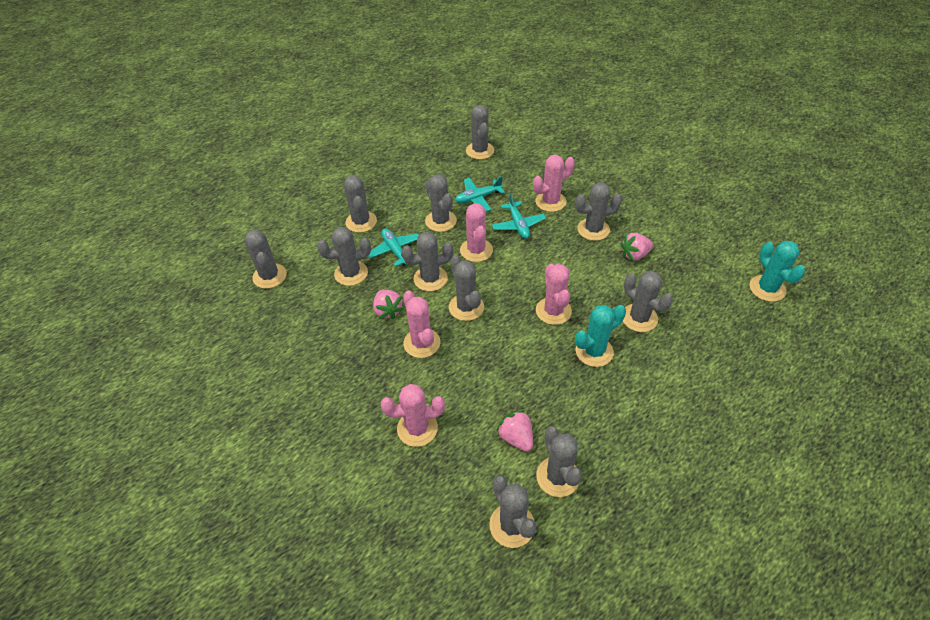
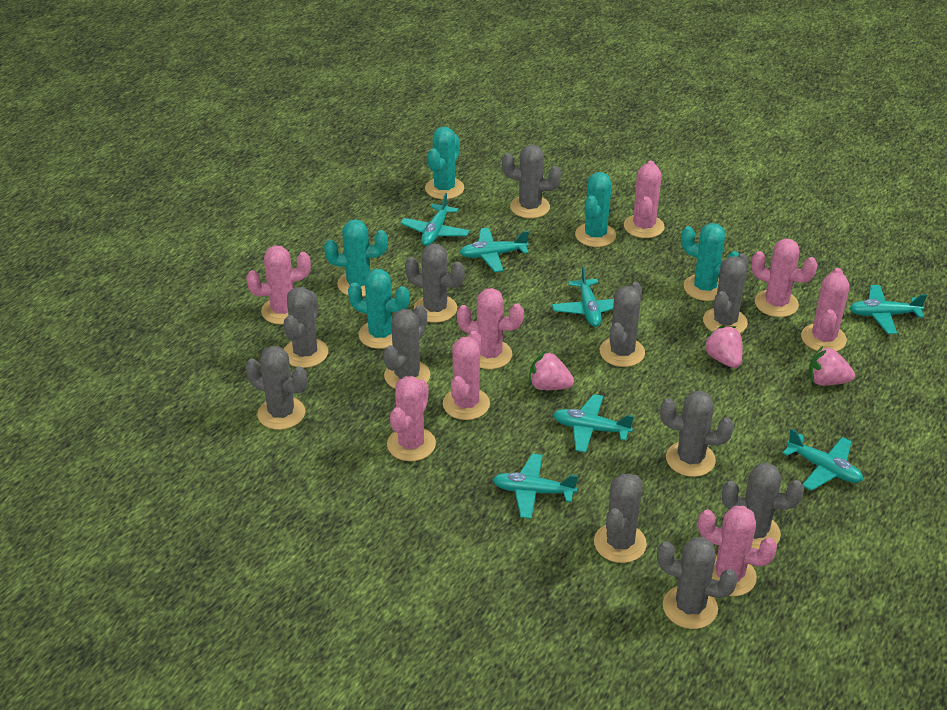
pink cactus: 5 -> 8
turquoise cactus: 2 -> 5
turquoise plane: 3 -> 7

